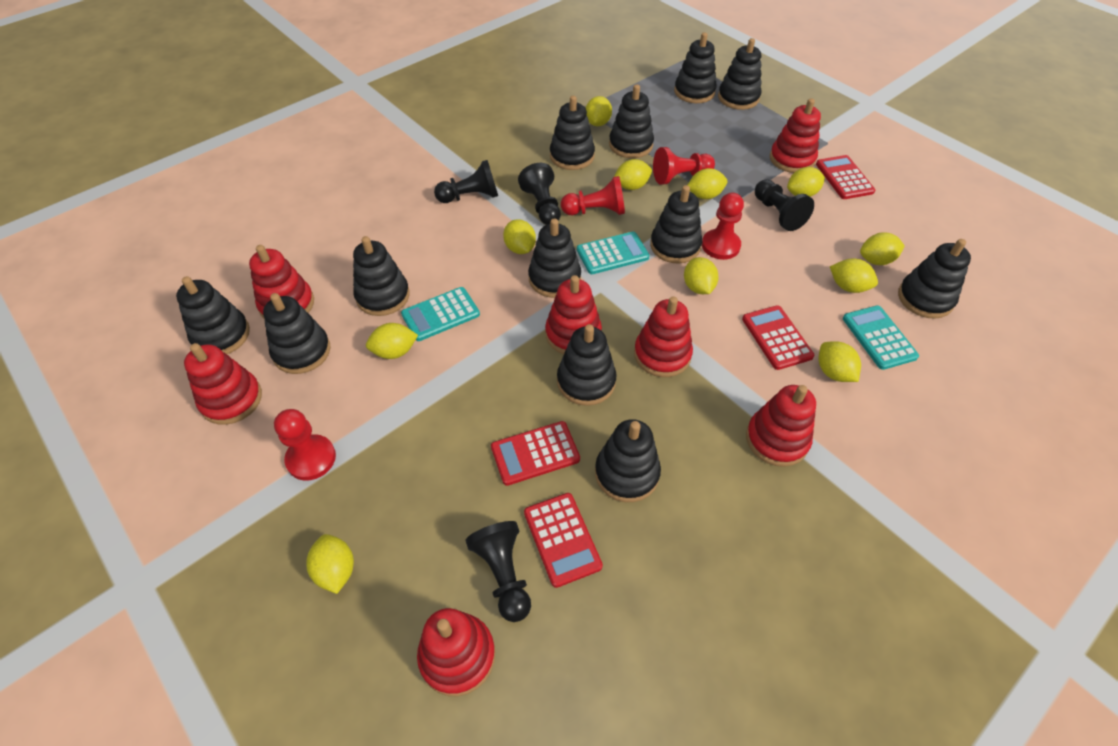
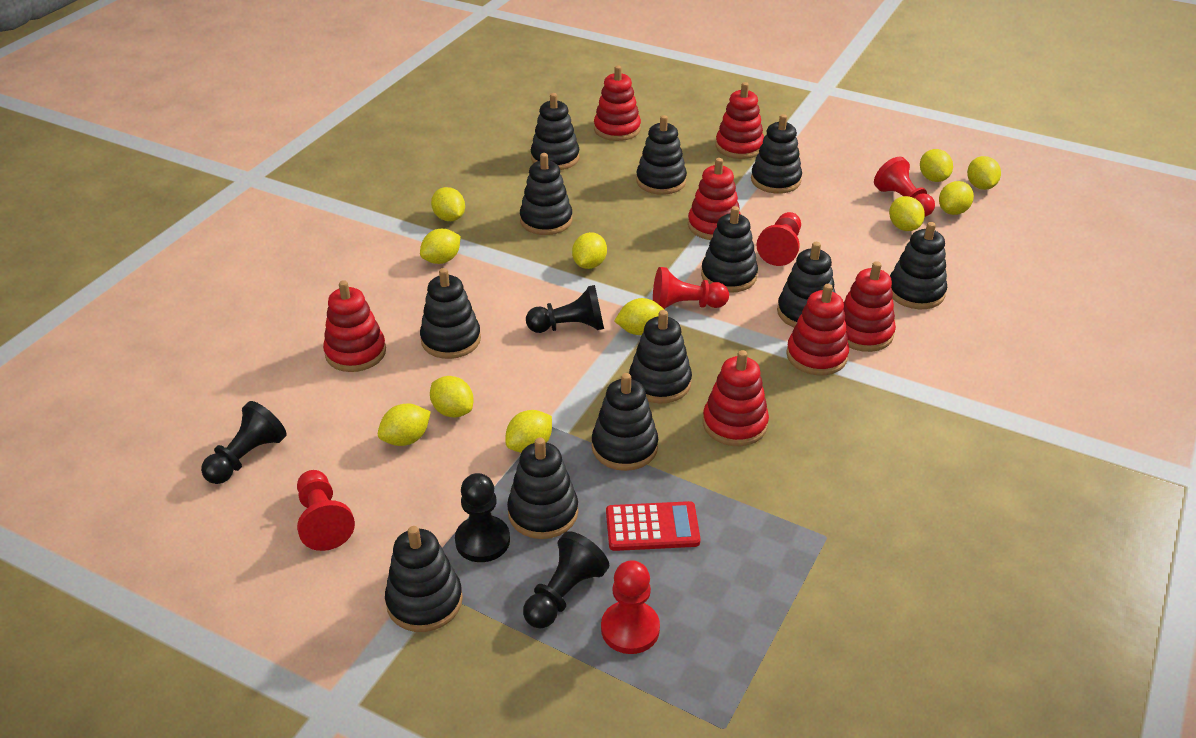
red calculator: 4 -> 1
red pawn: 4 -> 5
turquoise calculator: 3 -> 0

